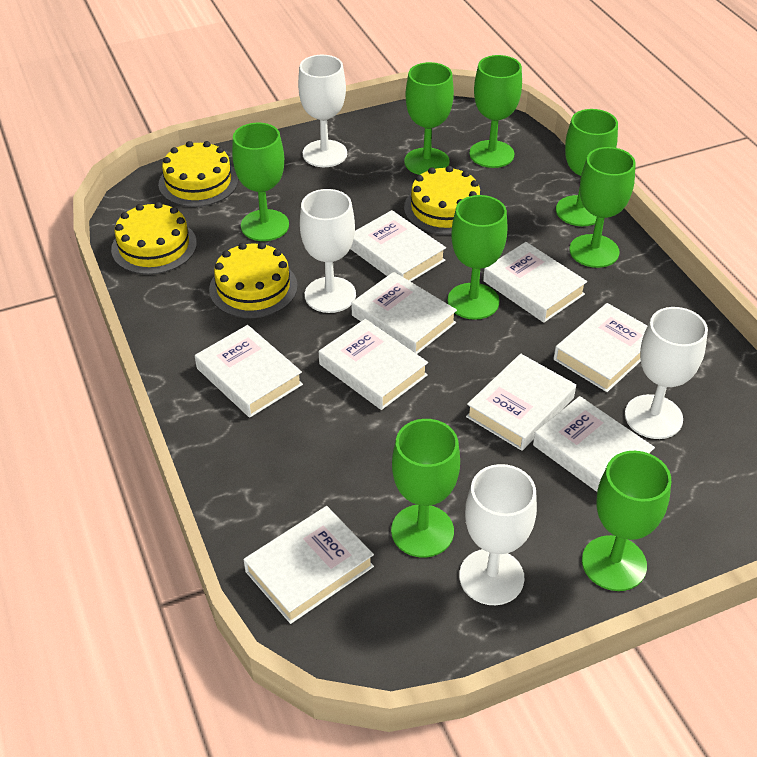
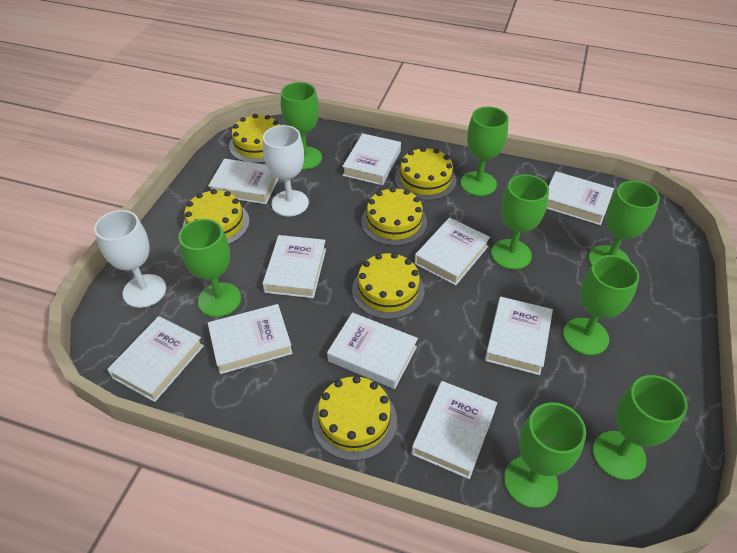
white book: 9 -> 10
white goblet: 4 -> 2
yellow cake: 4 -> 6

